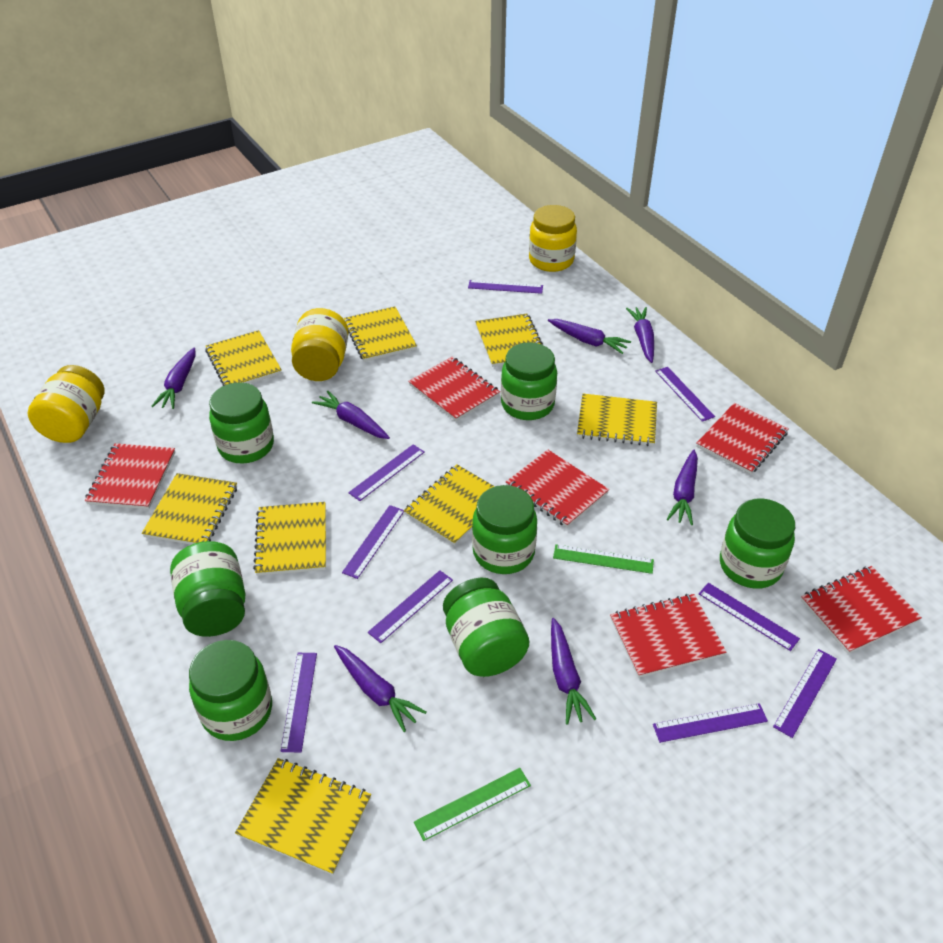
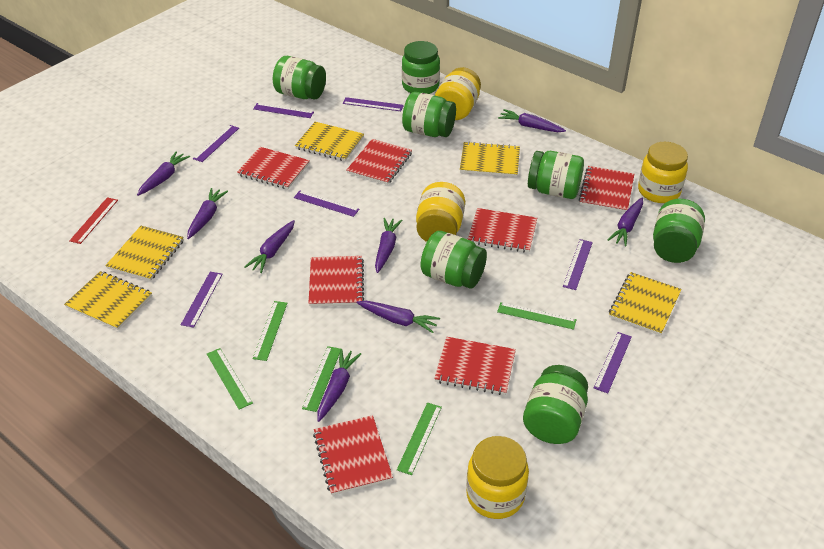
green ruler: 2 -> 5
purple carrot: 7 -> 8
purple ruler: 9 -> 7
red notebook: 6 -> 7
red ruler: 0 -> 1
yellow jar: 3 -> 4
yellow notebook: 8 -> 5

